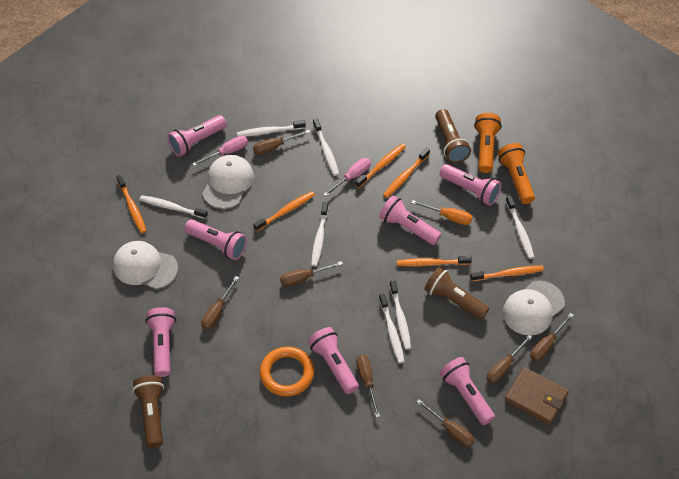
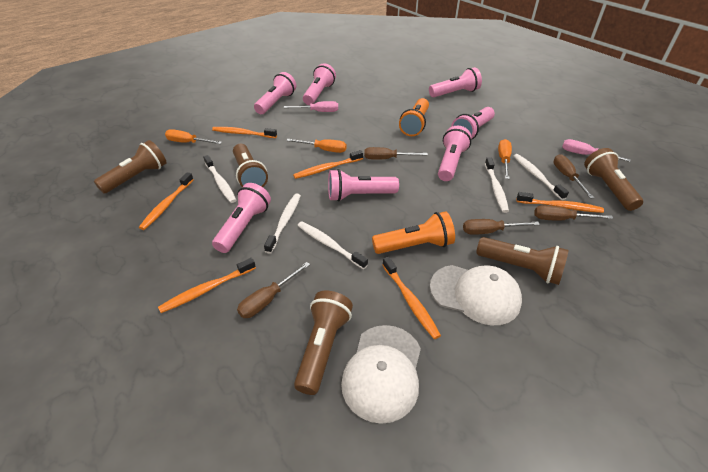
brown flashlight: 3 -> 5
brown screwdriver: 7 -> 5
brown wallet: 1 -> 0
orange ring: 1 -> 0
orange screwdriver: 1 -> 3
white cap: 3 -> 2
white toothbrush: 7 -> 5

